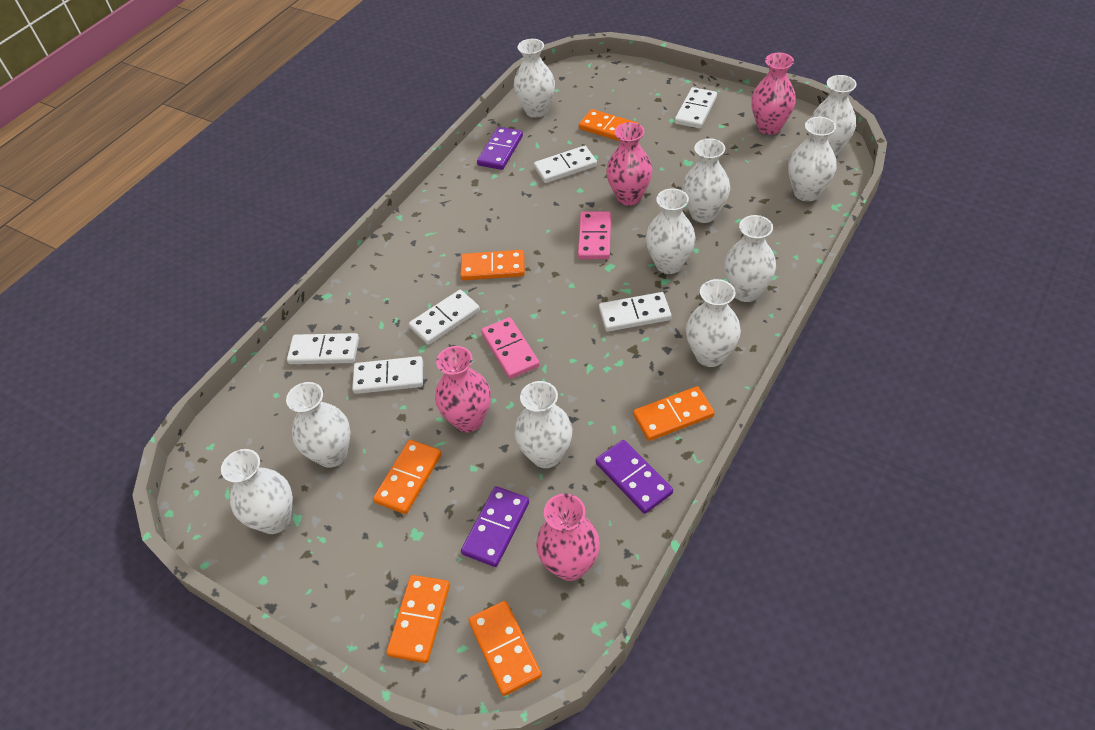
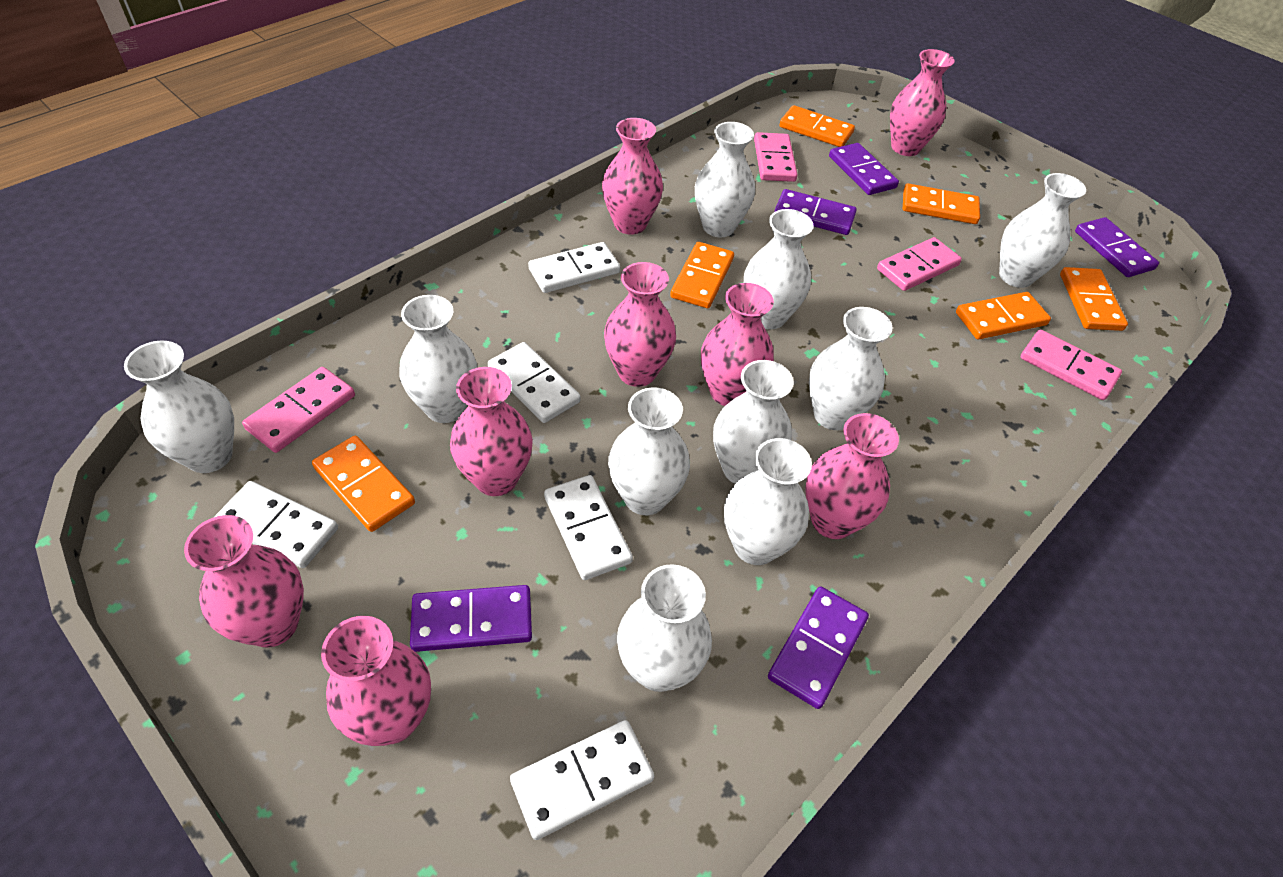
pink domino: 2 -> 4
pink vase: 4 -> 8
purple domino: 3 -> 5
white domino: 6 -> 5

